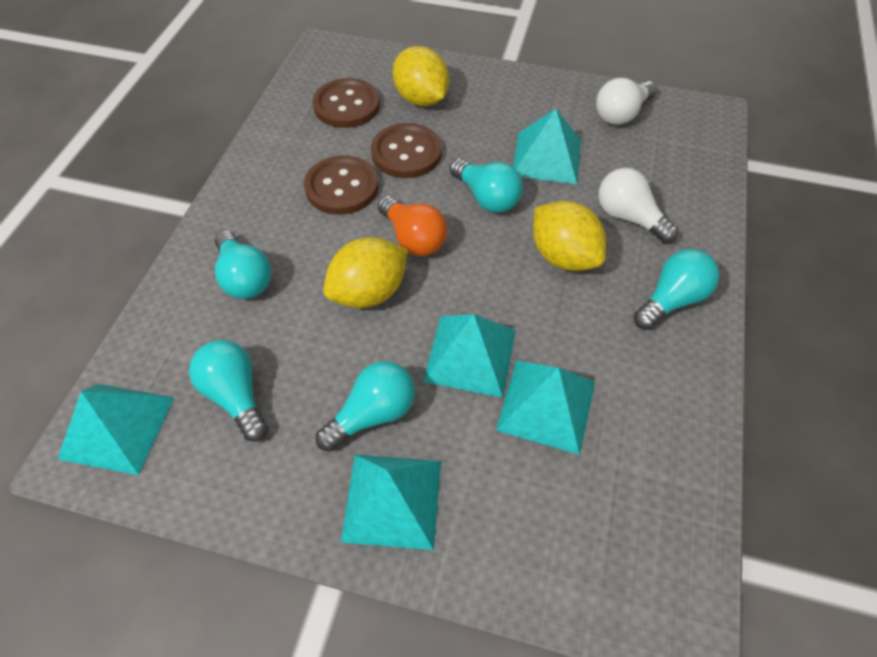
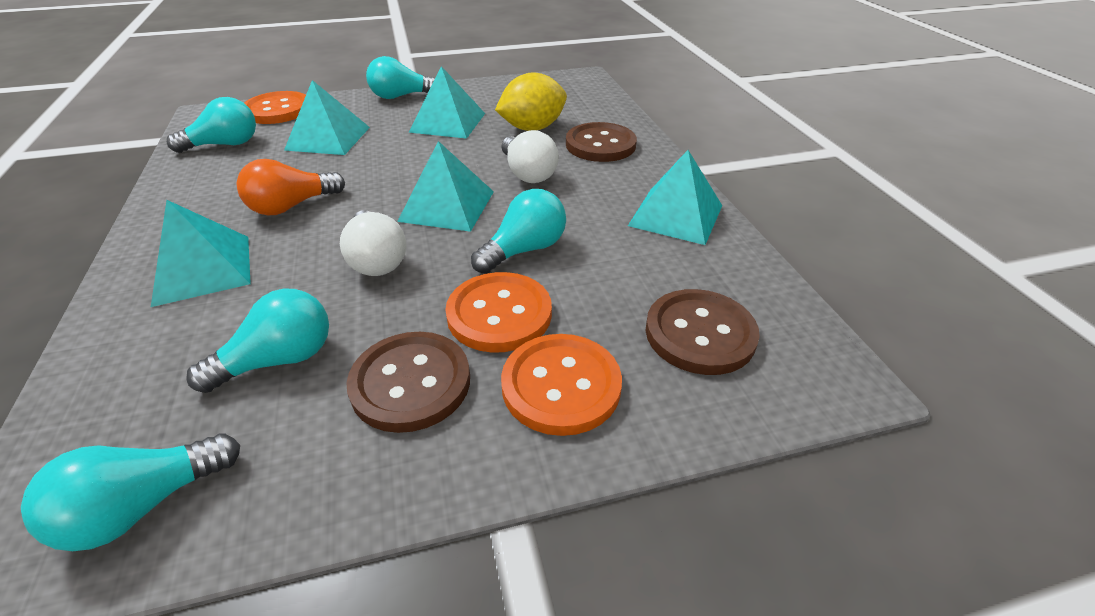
orange button: 0 -> 3
yellow lemon: 3 -> 1

